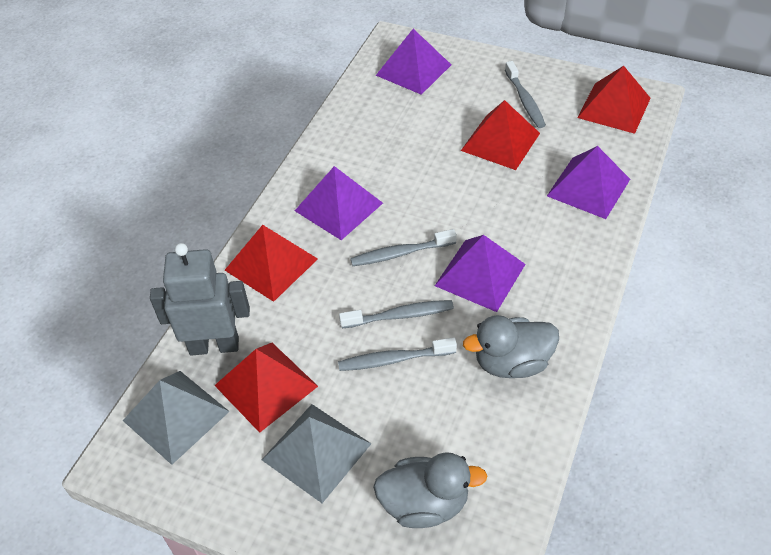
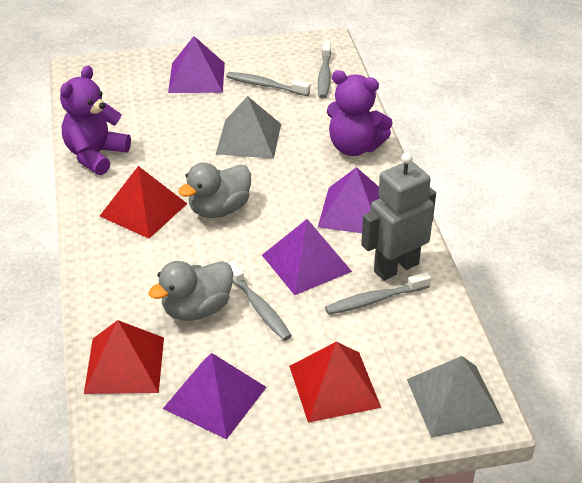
purple teddy bear: 0 -> 2
red pyramid: 4 -> 3

